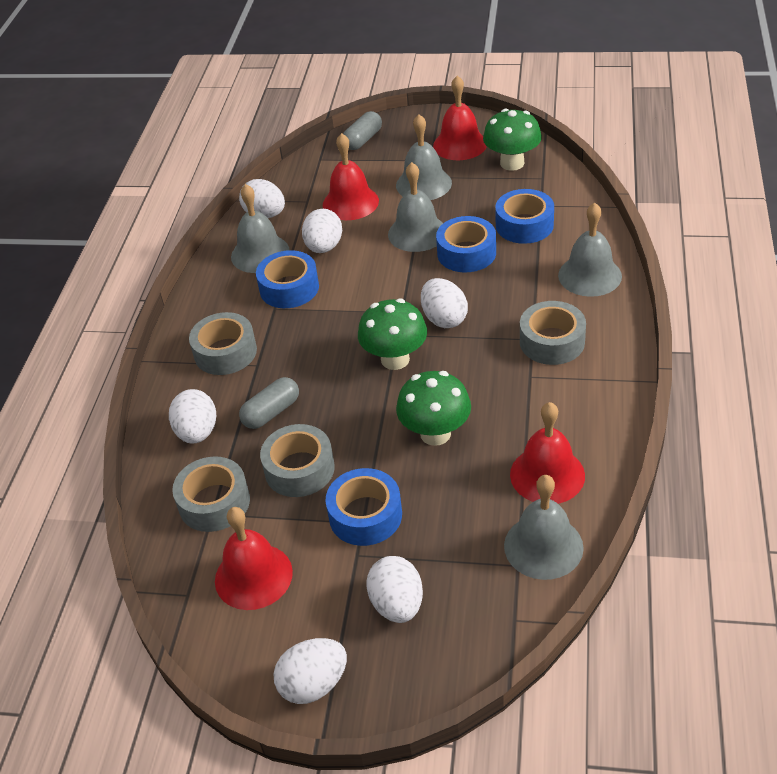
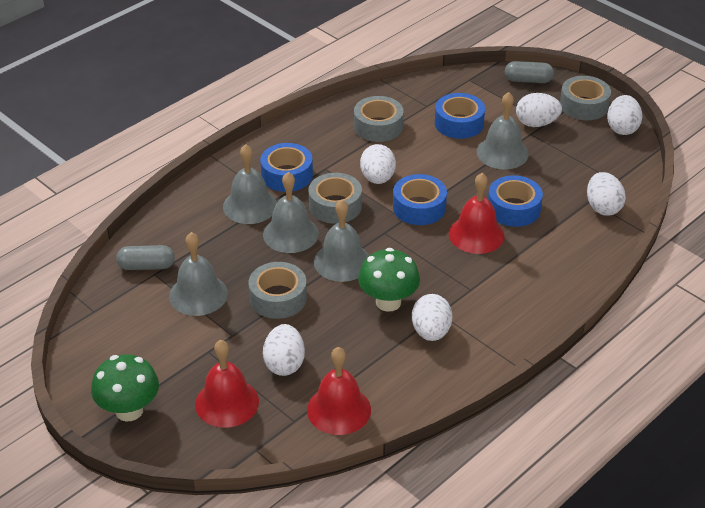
green mushroom: 3 -> 2
red bell: 4 -> 3

